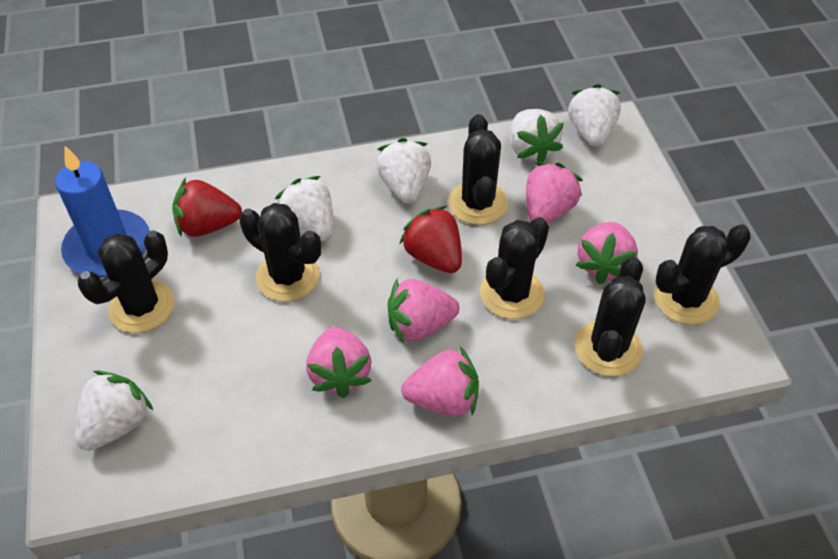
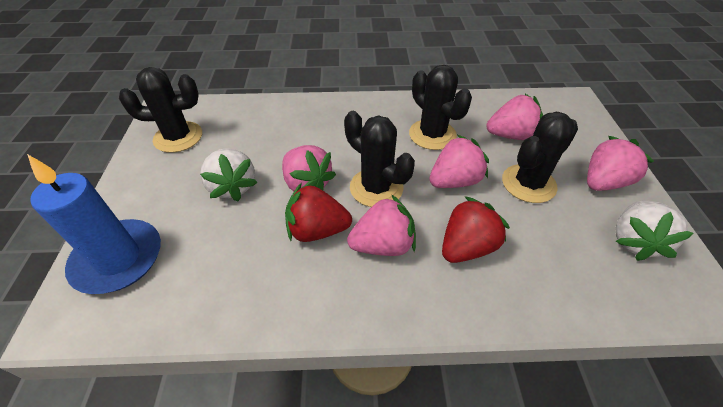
black cactus: 6 -> 4
white strawberry: 5 -> 2

